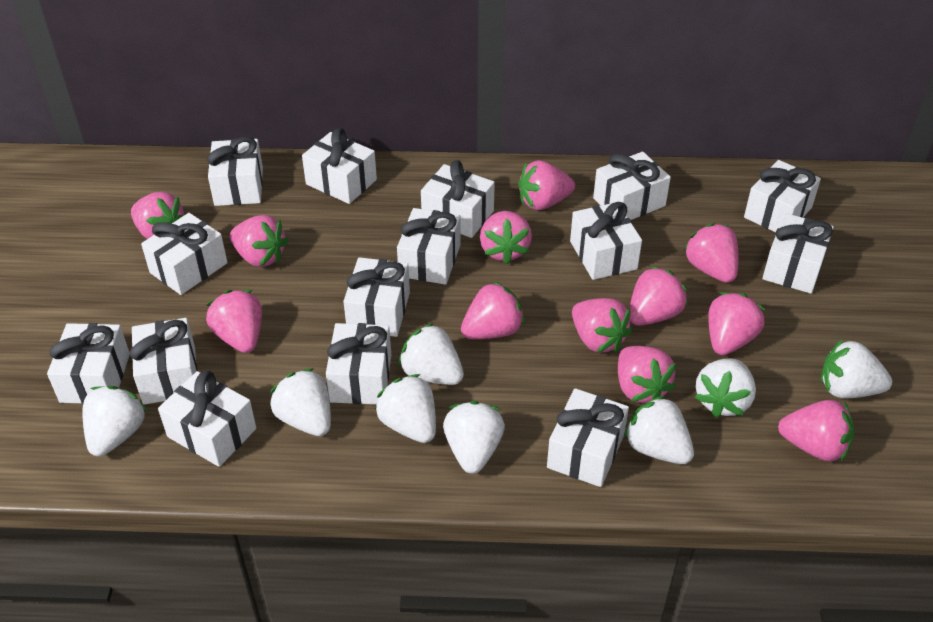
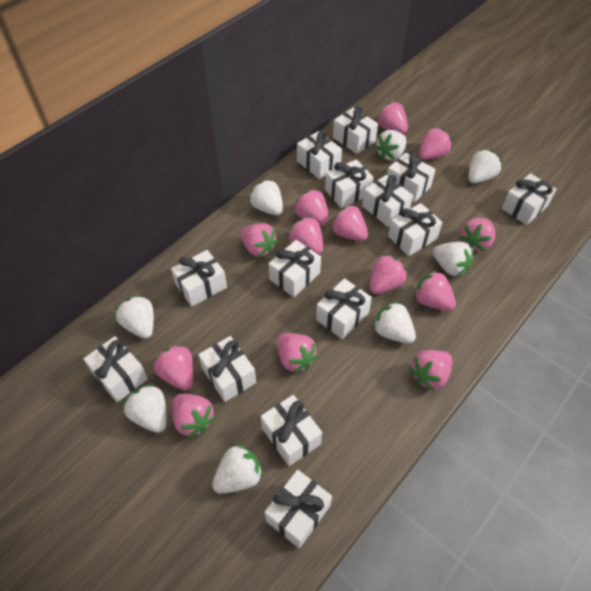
pink strawberry: 12 -> 13
white gift: 15 -> 14

